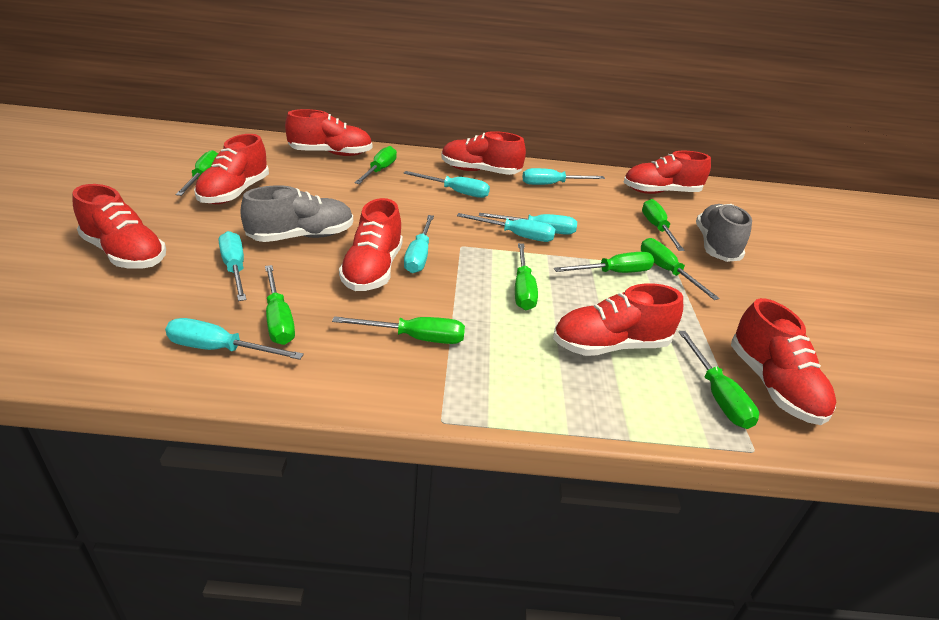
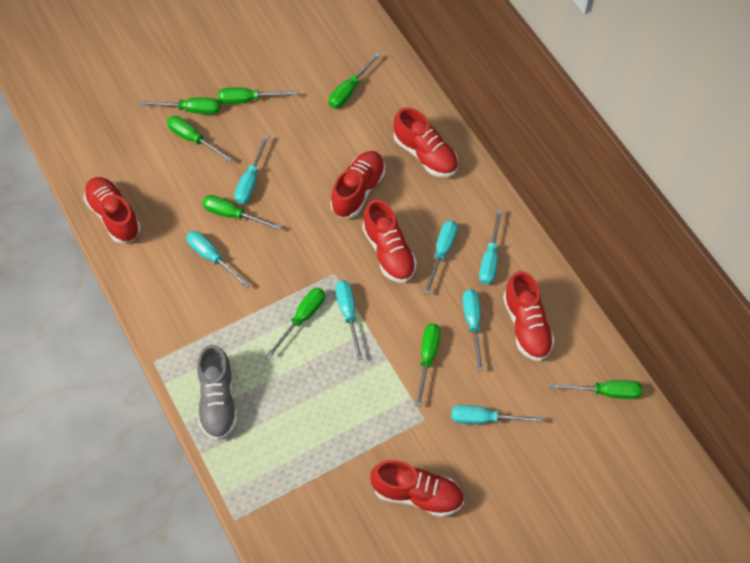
green screwdriver: 9 -> 8
grey shoe: 2 -> 1
red shoe: 8 -> 6

